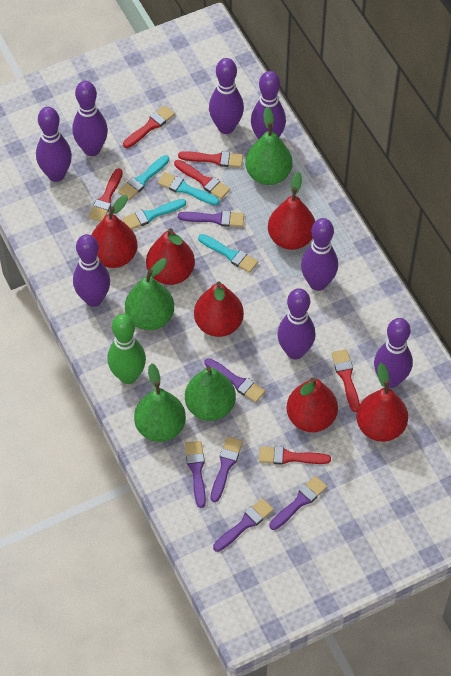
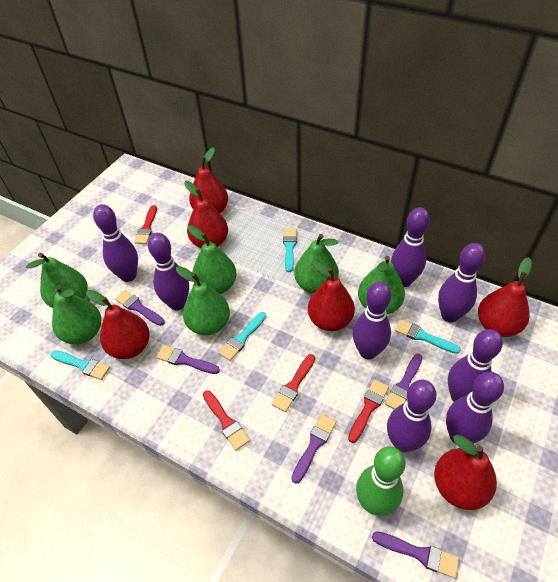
green pear: 4 -> 6
purple brush: 6 -> 5
red brush: 6 -> 4

